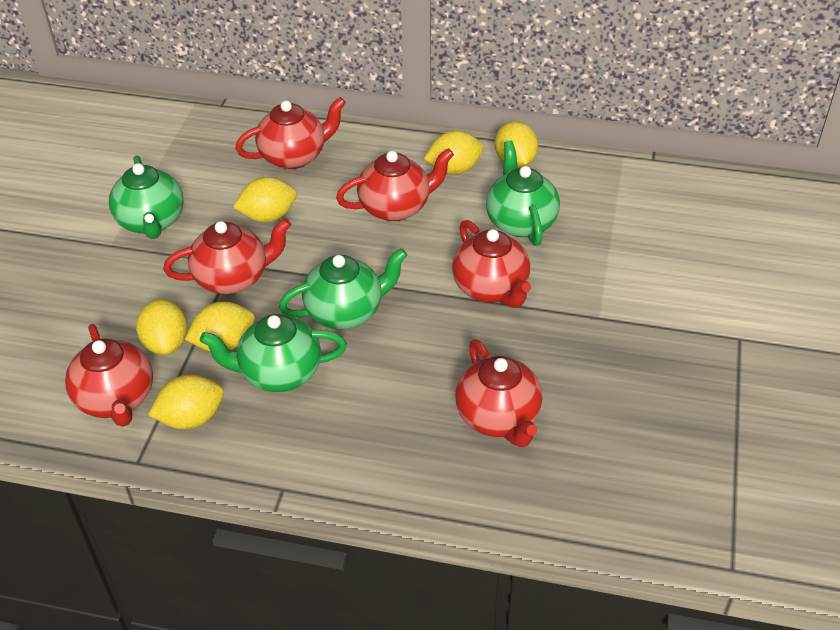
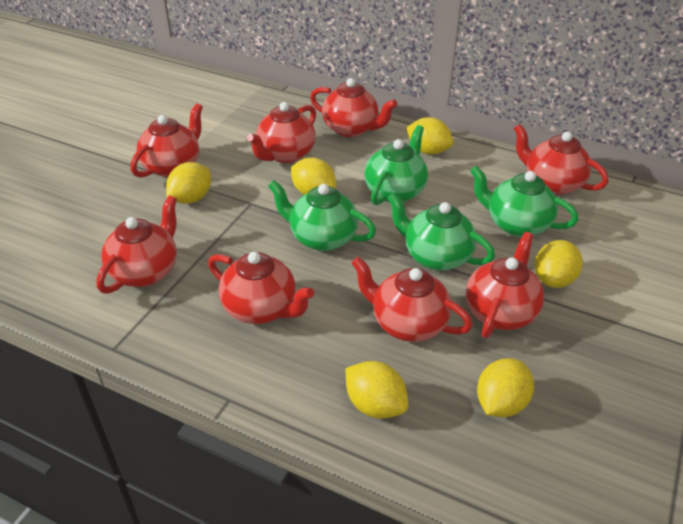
red teapot: 6 -> 8

